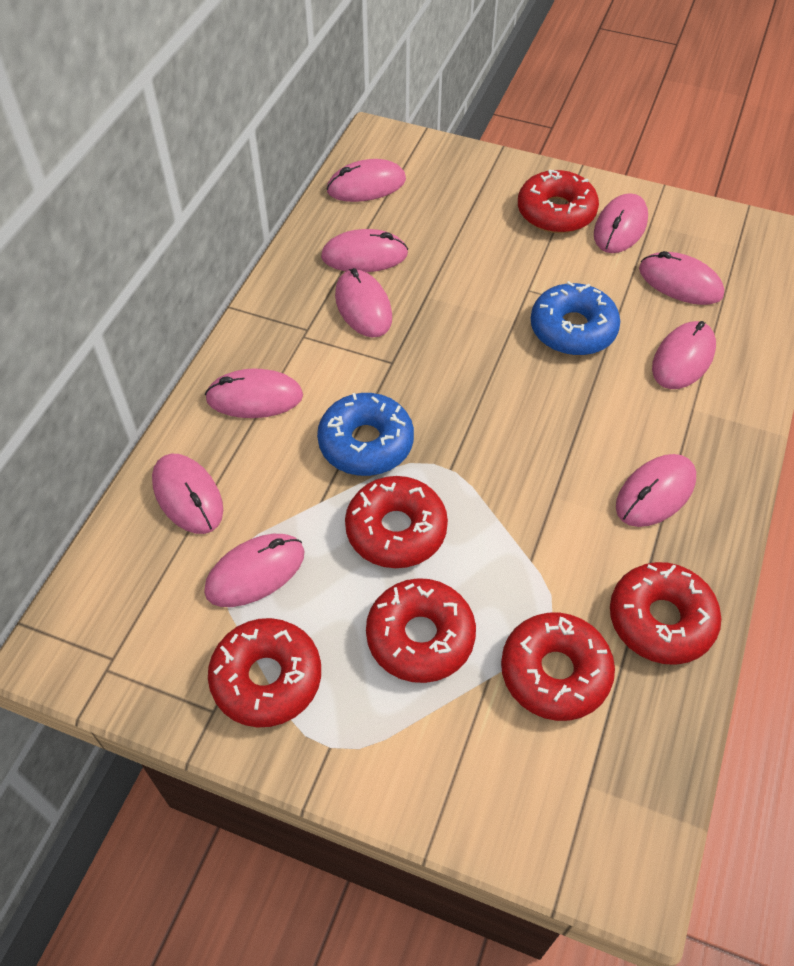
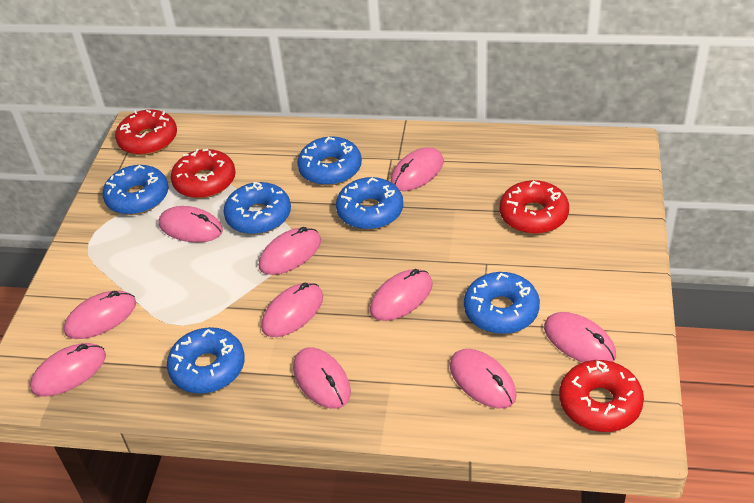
blue donut: 2 -> 6
red donut: 6 -> 4

